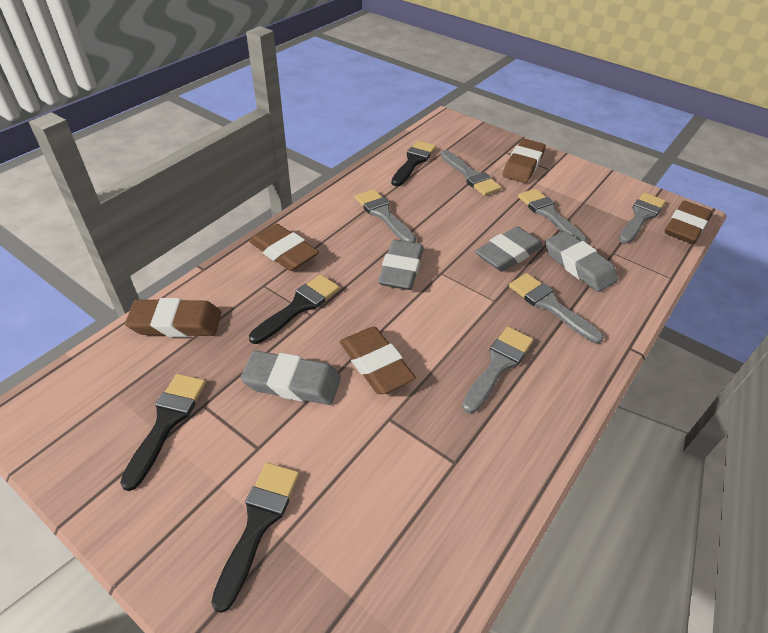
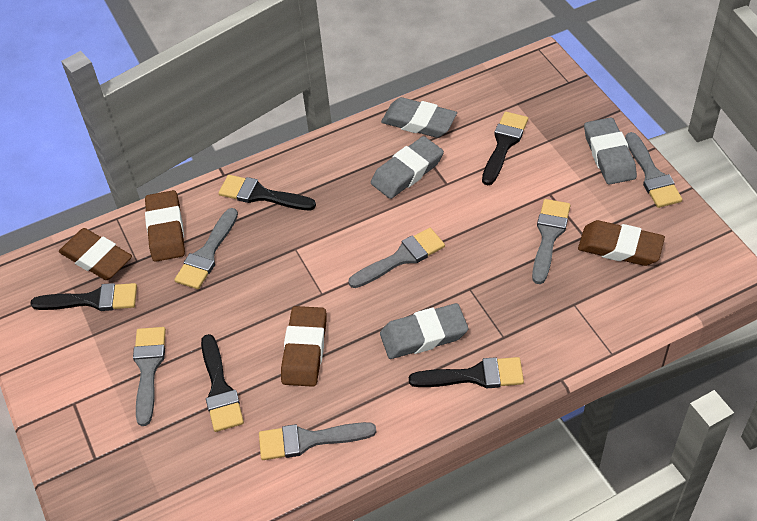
black brush: 4 -> 5
brown eraser: 5 -> 4

